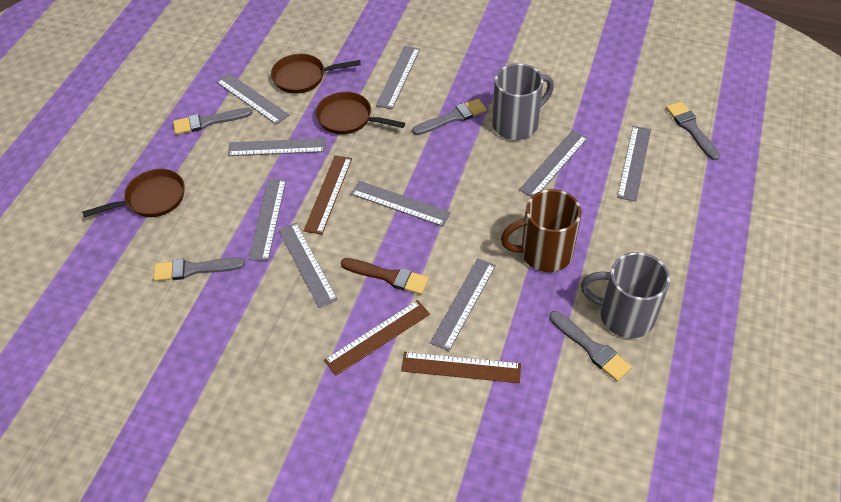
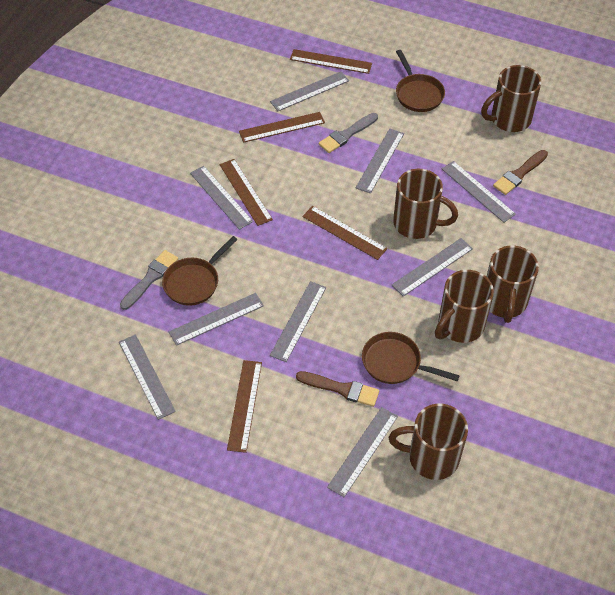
brown brush: 1 -> 2
brown mug: 1 -> 5
brown ruler: 3 -> 5
grey brush: 5 -> 2
grey mug: 2 -> 0

